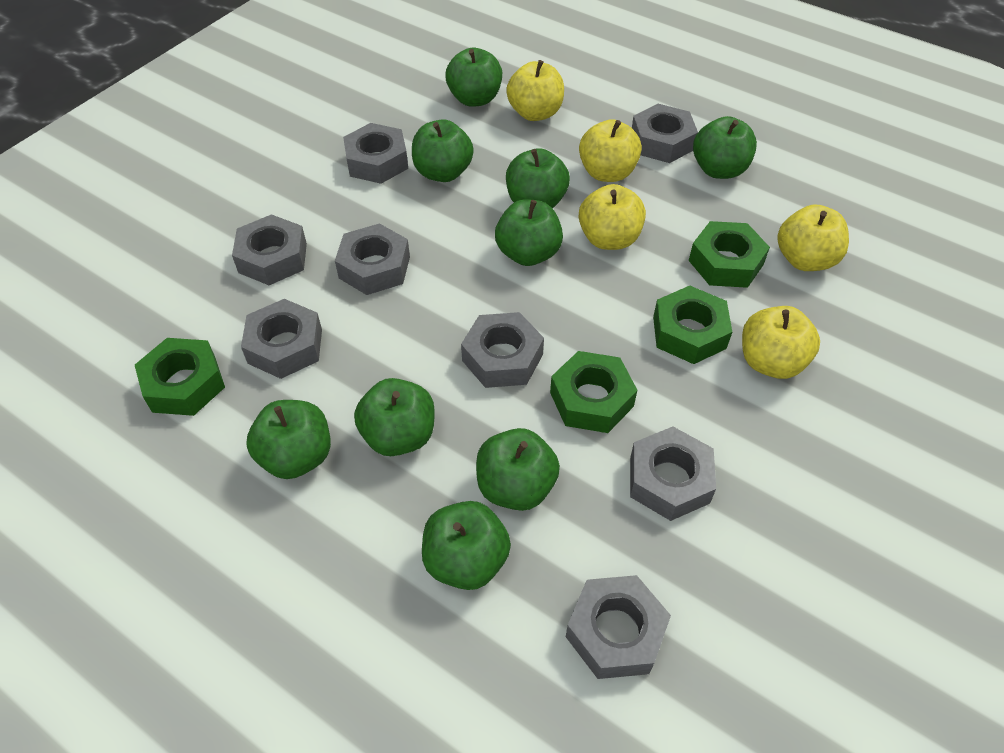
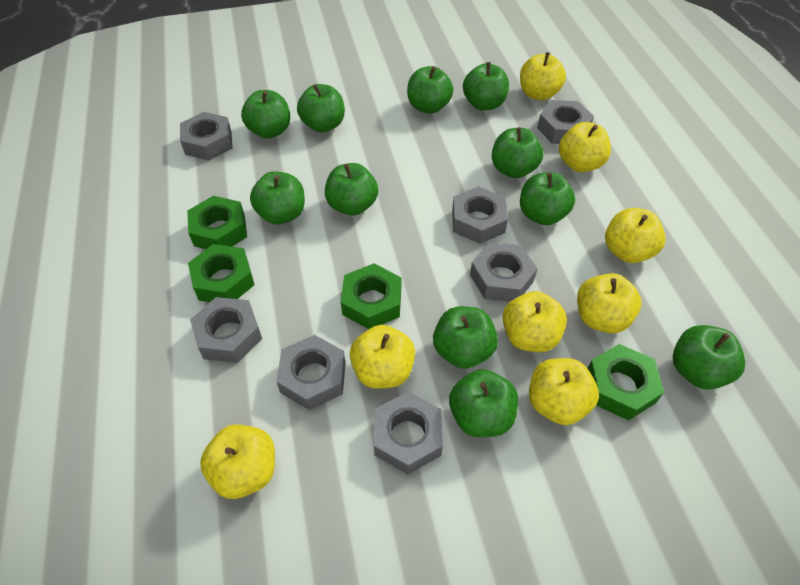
green apple: 9 -> 11
grey nut: 8 -> 7
yellow apple: 5 -> 8

